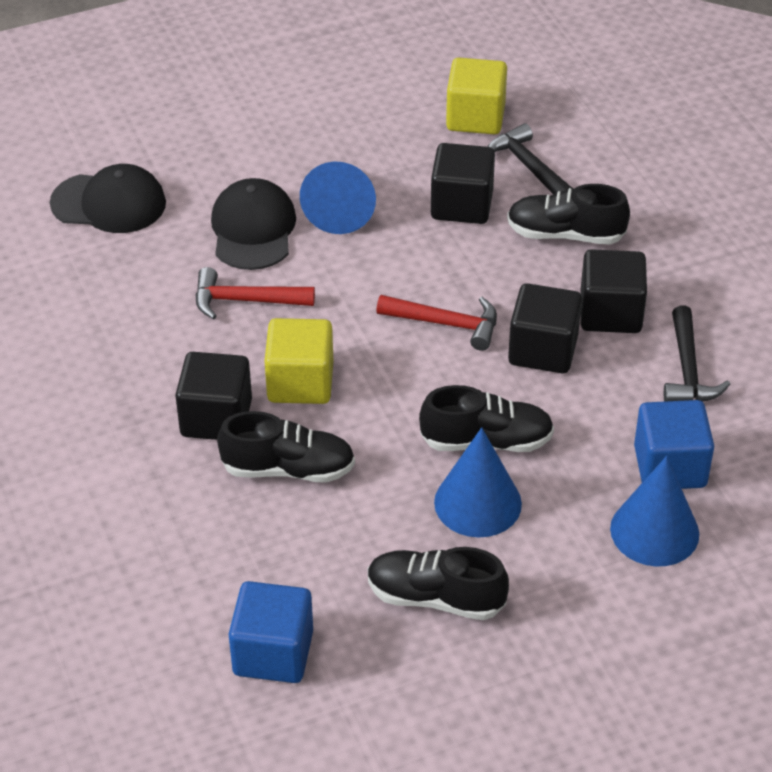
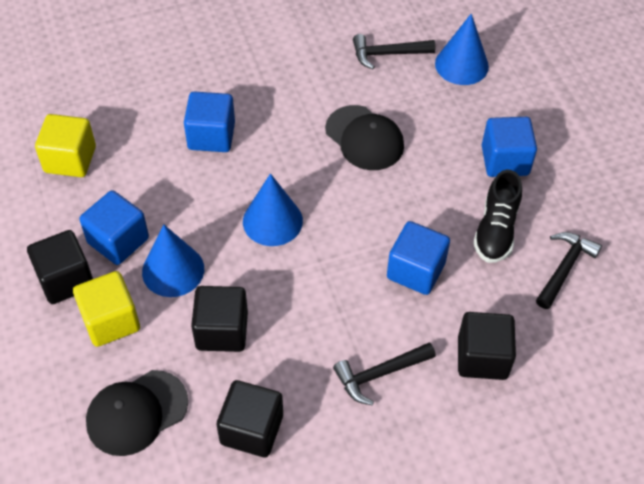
black hammer: 2 -> 3
black shoe: 4 -> 1
blue cube: 2 -> 4
red hammer: 2 -> 0

